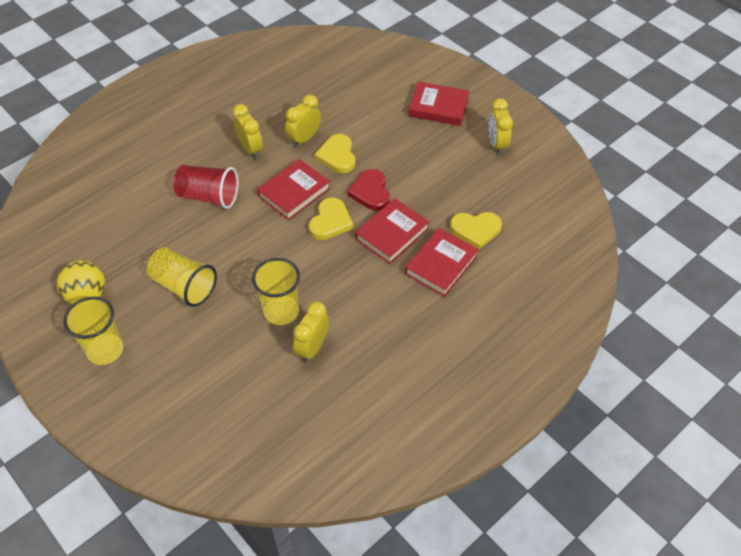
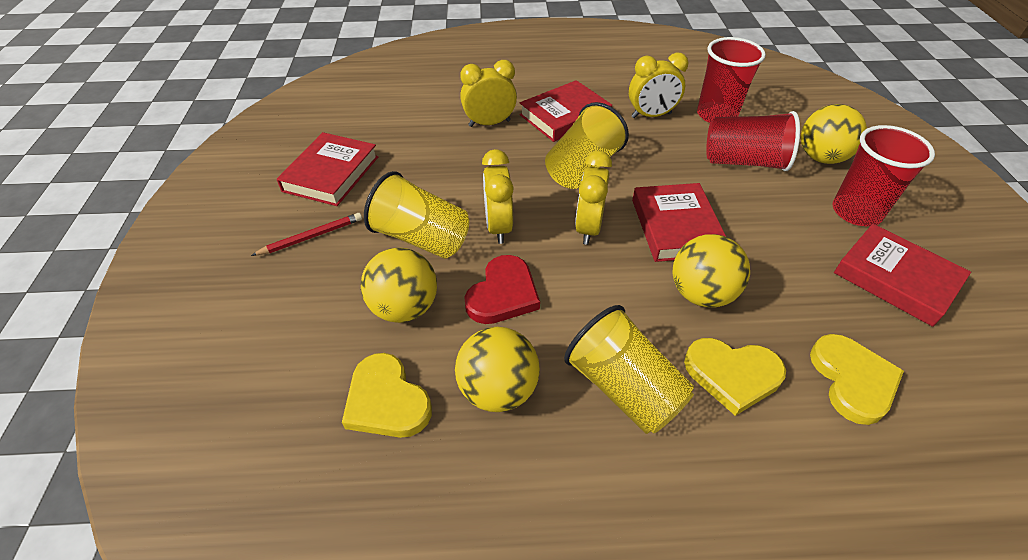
red cup: 1 -> 3
red pencil: 0 -> 1
yellow ball: 1 -> 4

